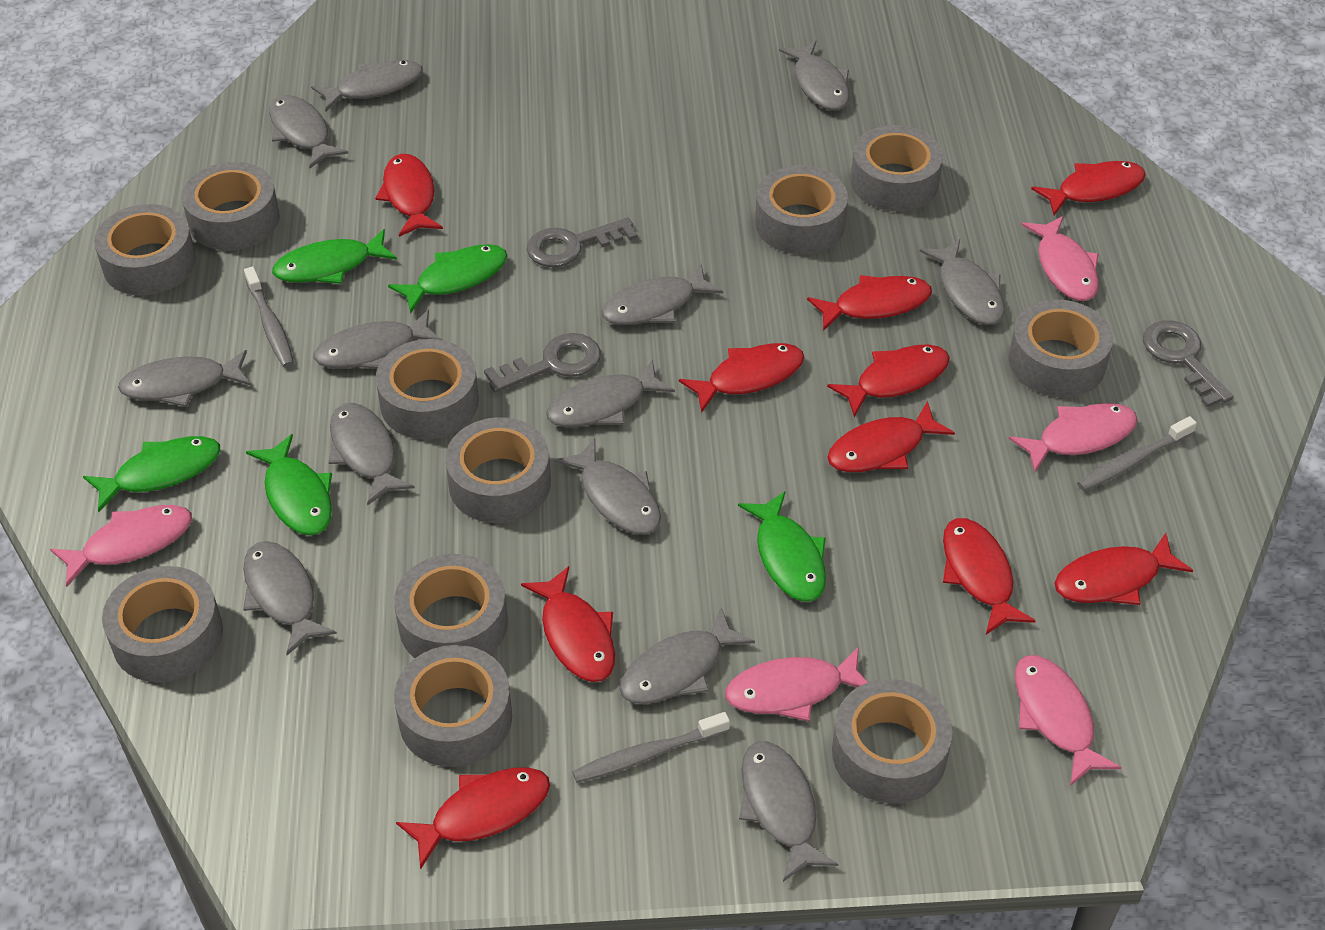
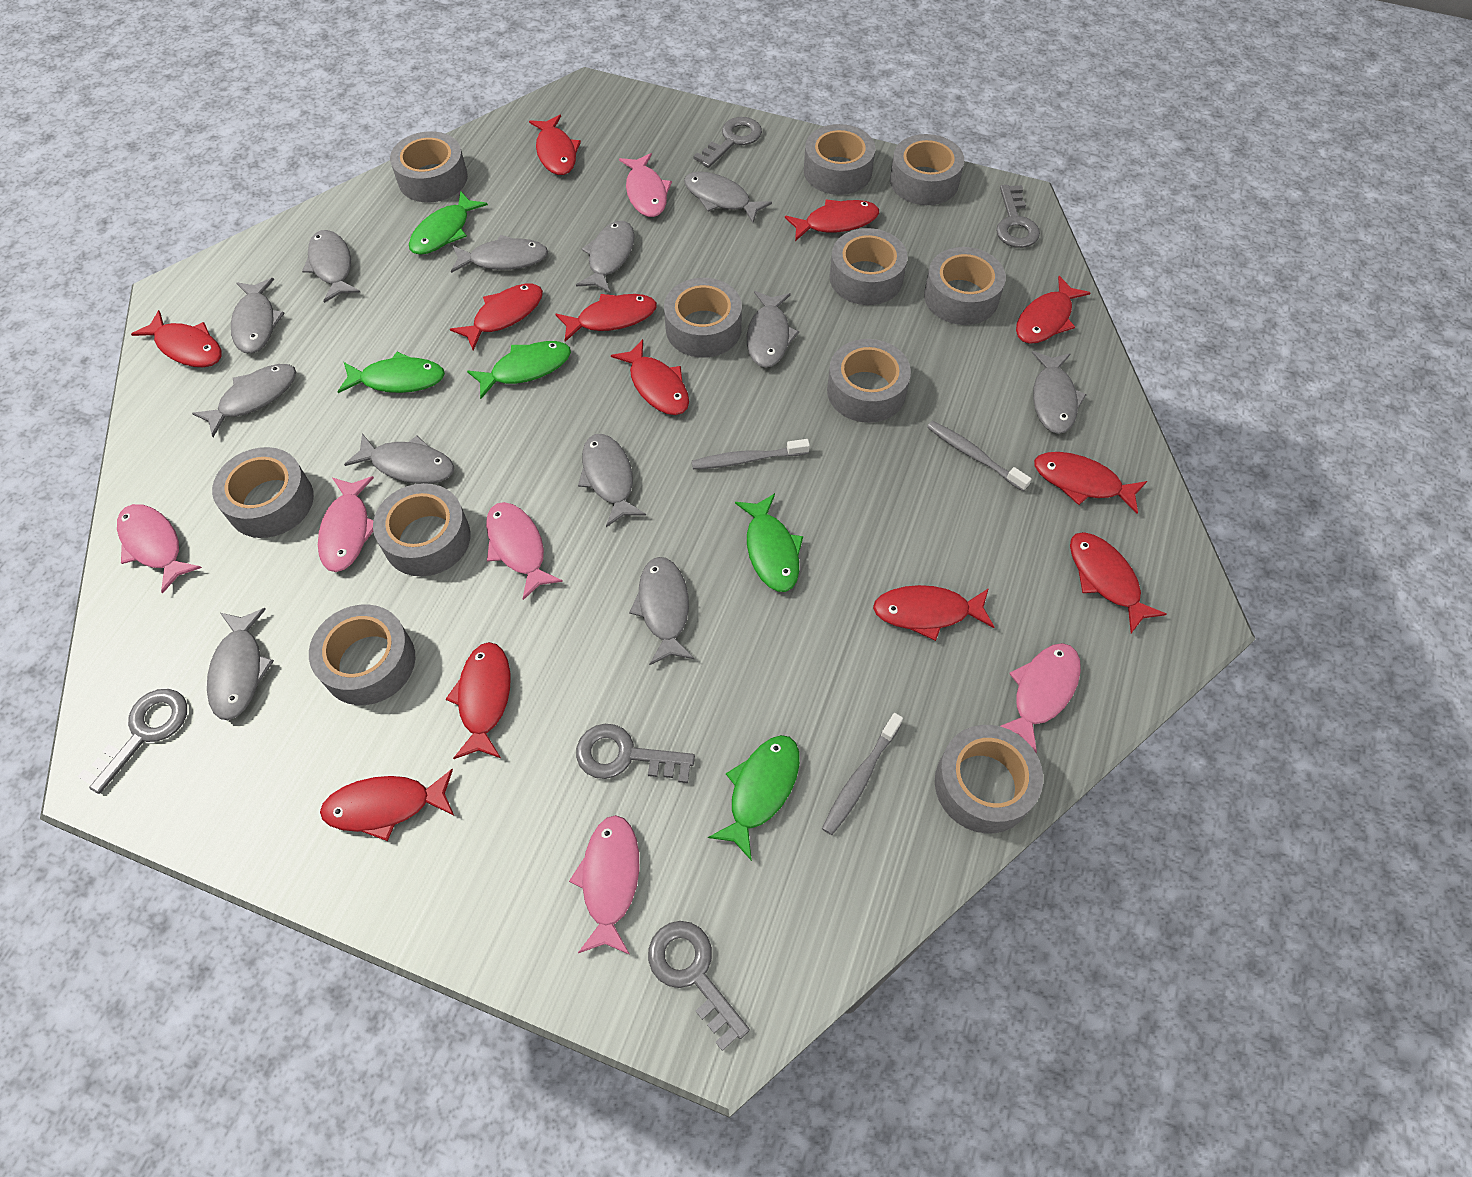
grey fish: 13 -> 12
grey key: 3 -> 5
pink fish: 5 -> 6
red fish: 10 -> 12

